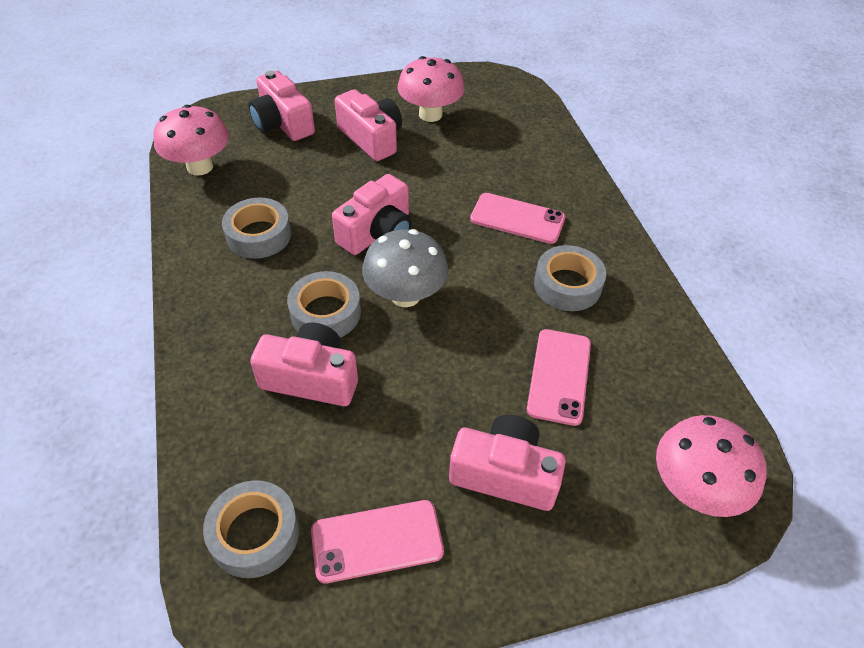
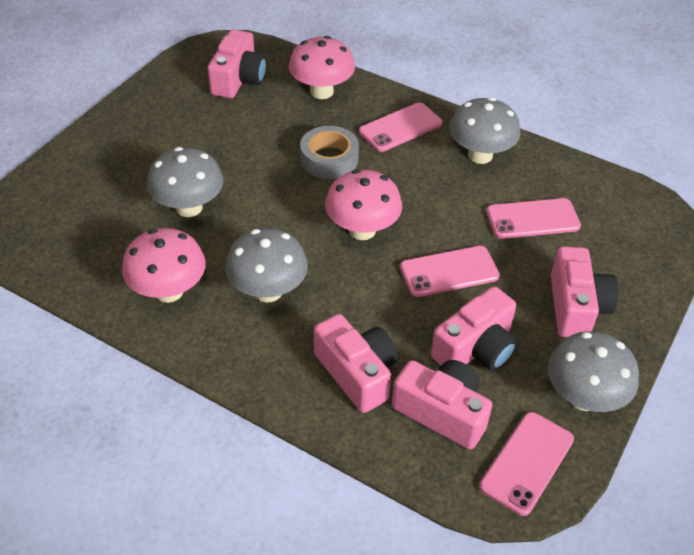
grey mushroom: 1 -> 4
grey tape: 4 -> 1
pink phone: 3 -> 4

